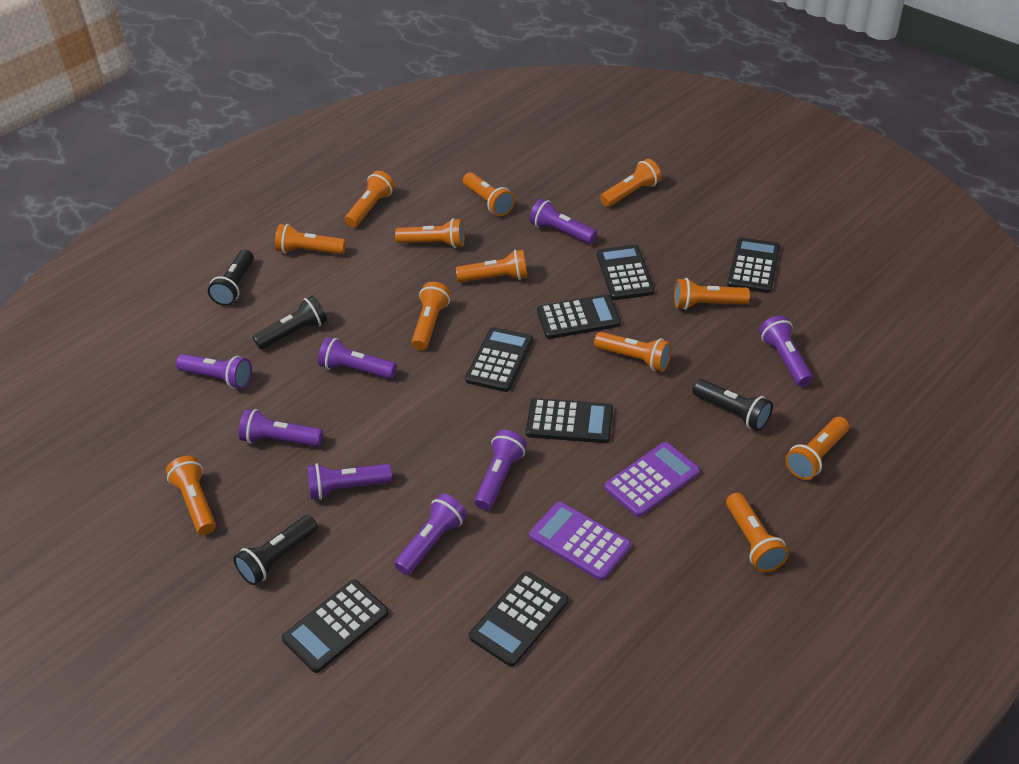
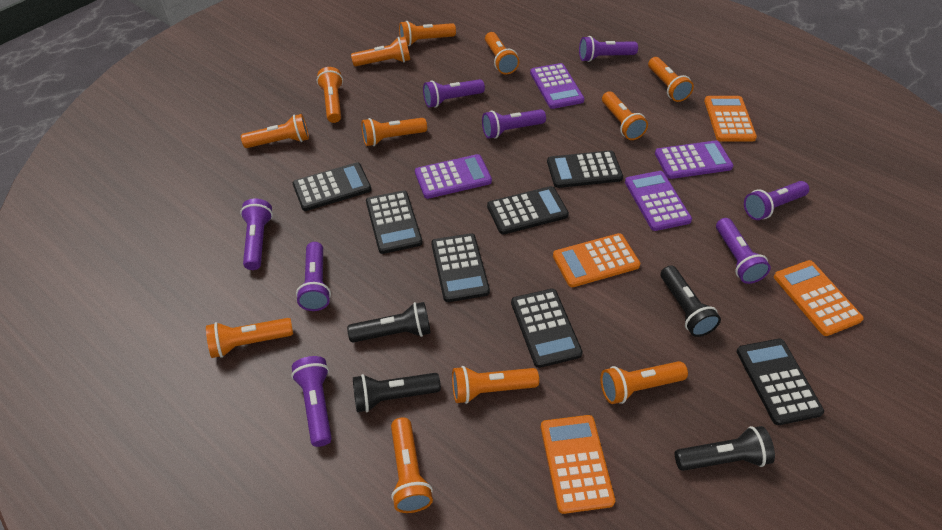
orange calculator: 0 -> 4
purple calculator: 2 -> 4

